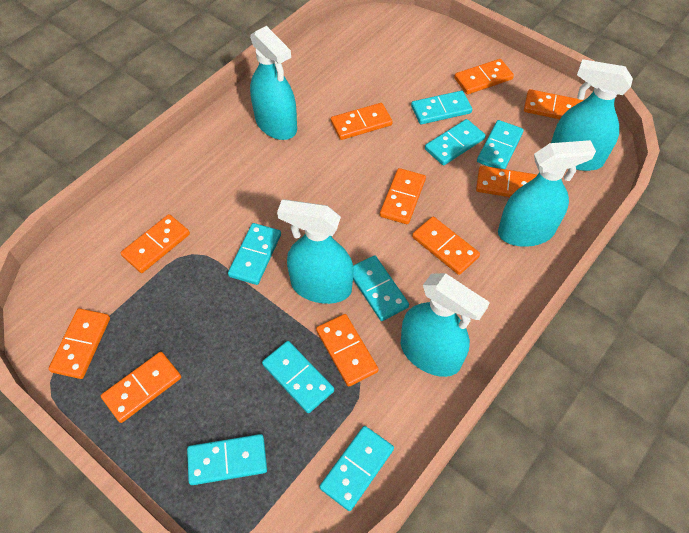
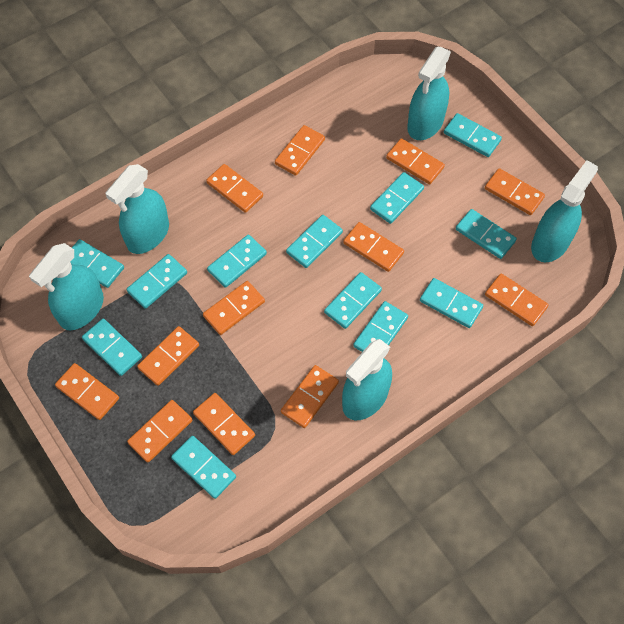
orange domino: 10 -> 12
turquoise domino: 8 -> 12

